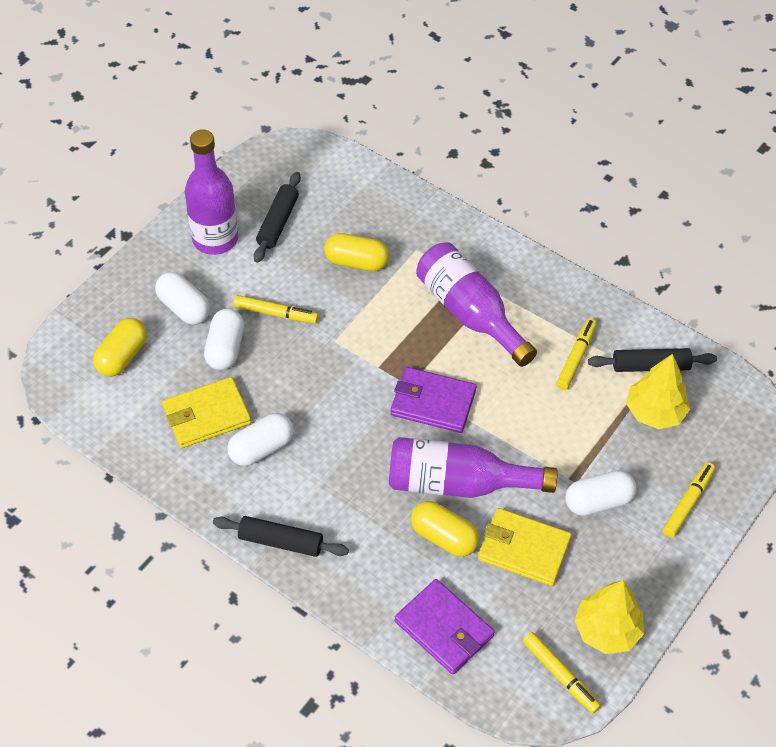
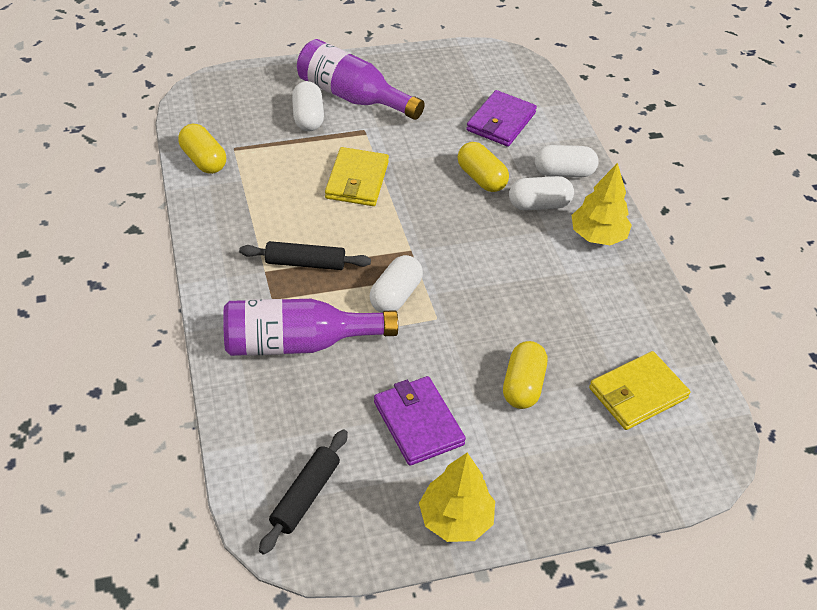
black rolling pin: 3 -> 2
purple bottle: 3 -> 2
yellow marker: 4 -> 0

